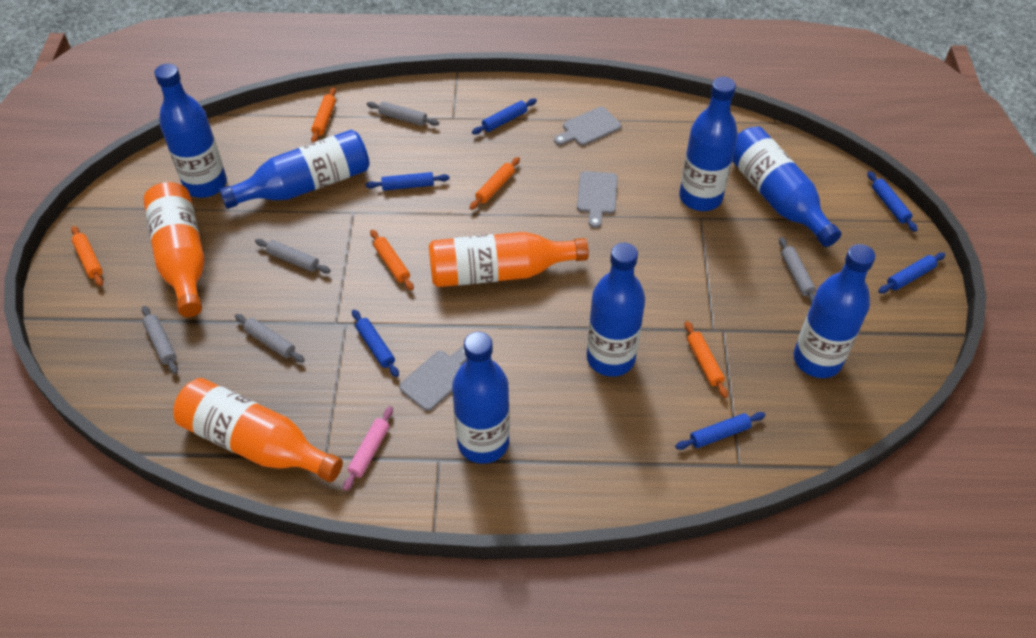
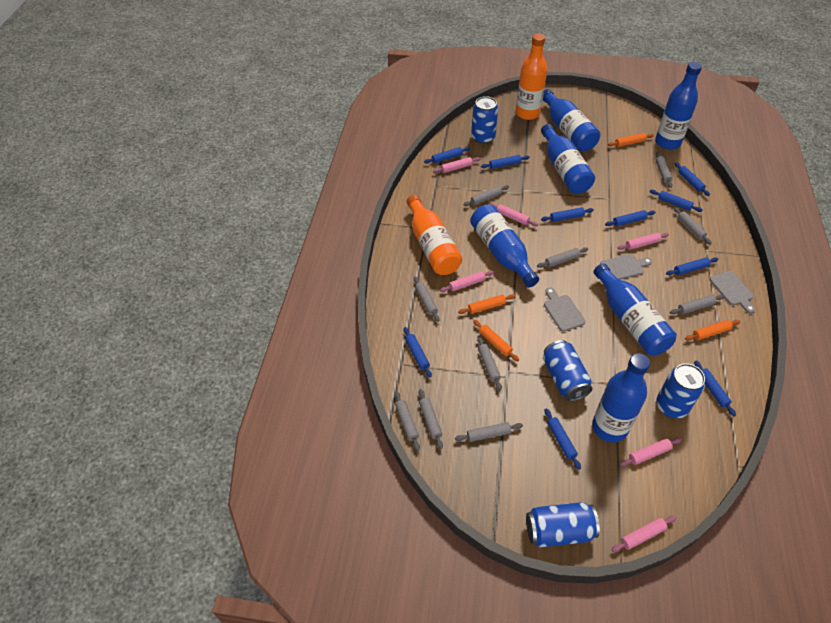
blue bottle: 7 -> 6
blue can: 0 -> 4
blue rolling pin: 6 -> 10
grey rolling pin: 5 -> 10
orange bottle: 3 -> 2
orange rolling pin: 5 -> 4
pink rolling pin: 1 -> 6

